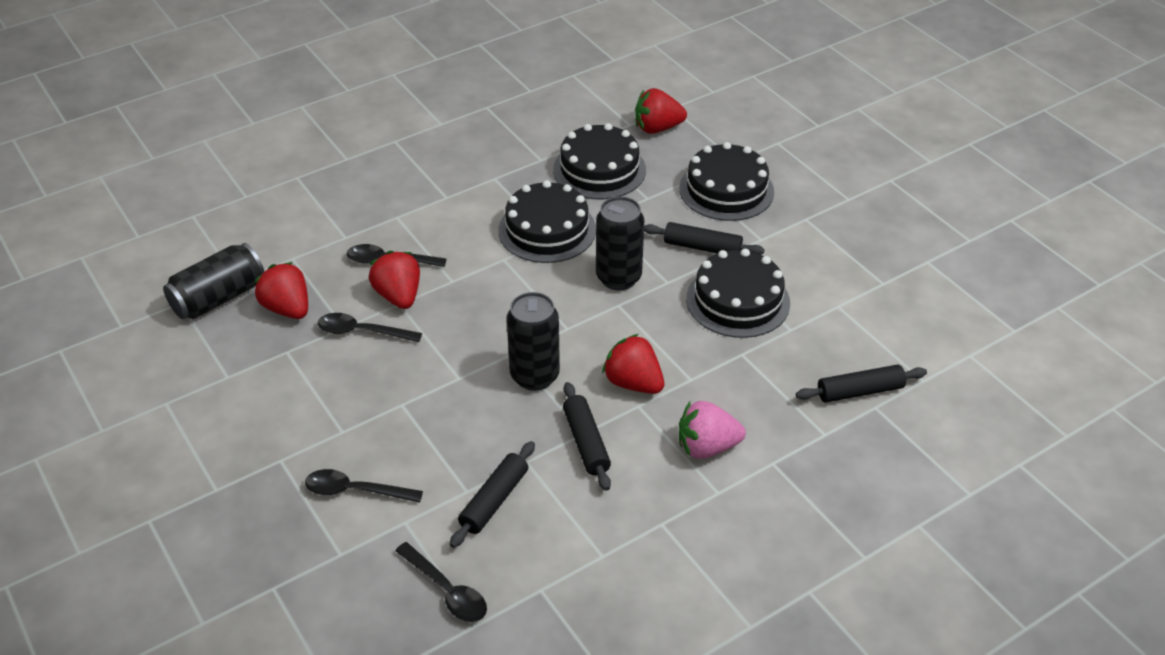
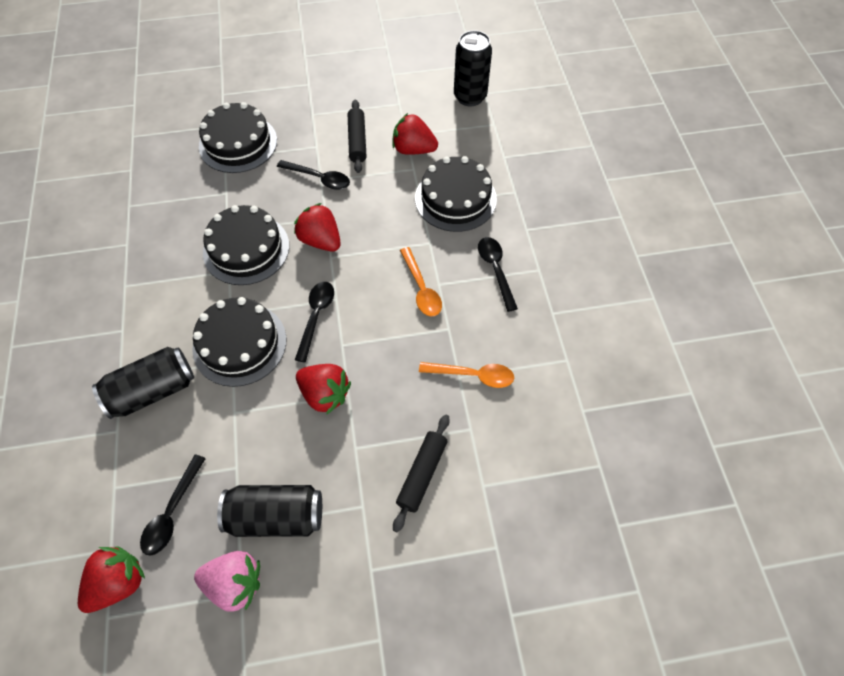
black rolling pin: 4 -> 2
orange spoon: 0 -> 2

